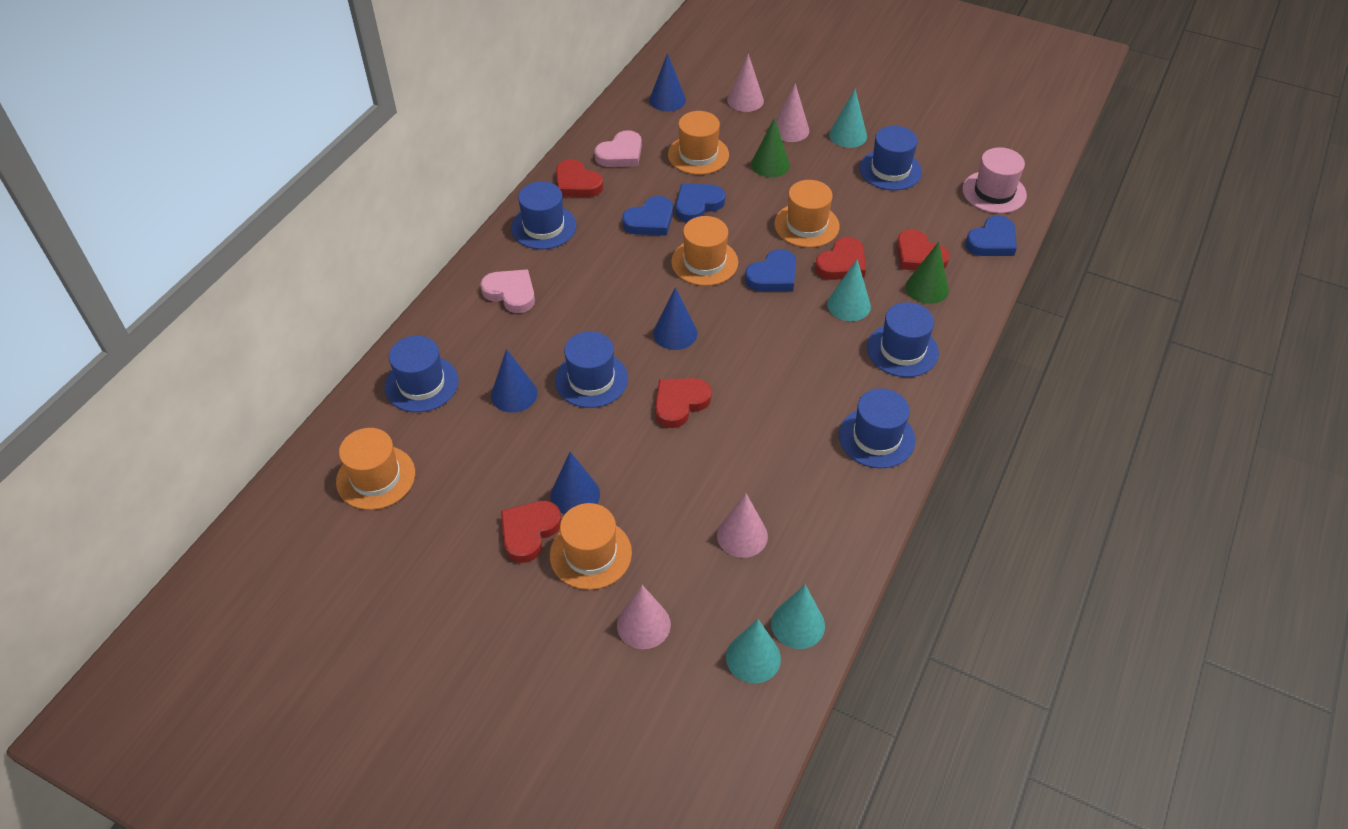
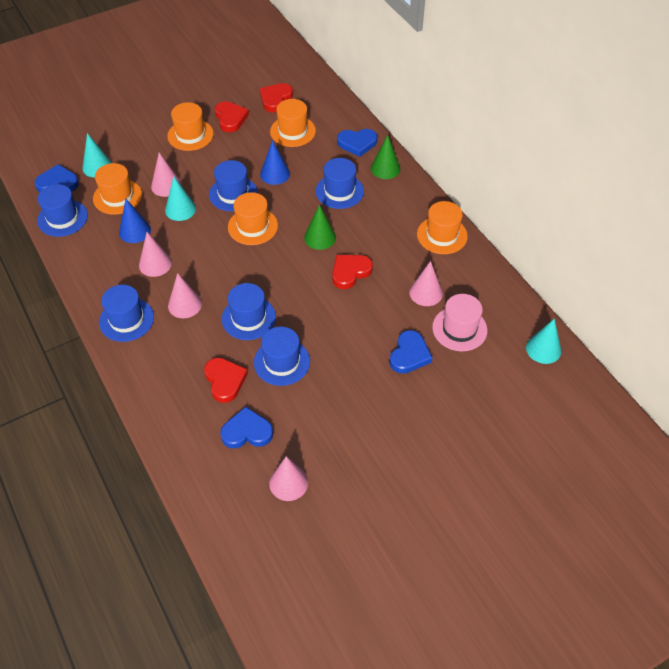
blue cone: 4 -> 2
pink cone: 4 -> 5
pink heart: 2 -> 0
red heart: 5 -> 4
turquoise cone: 4 -> 3

